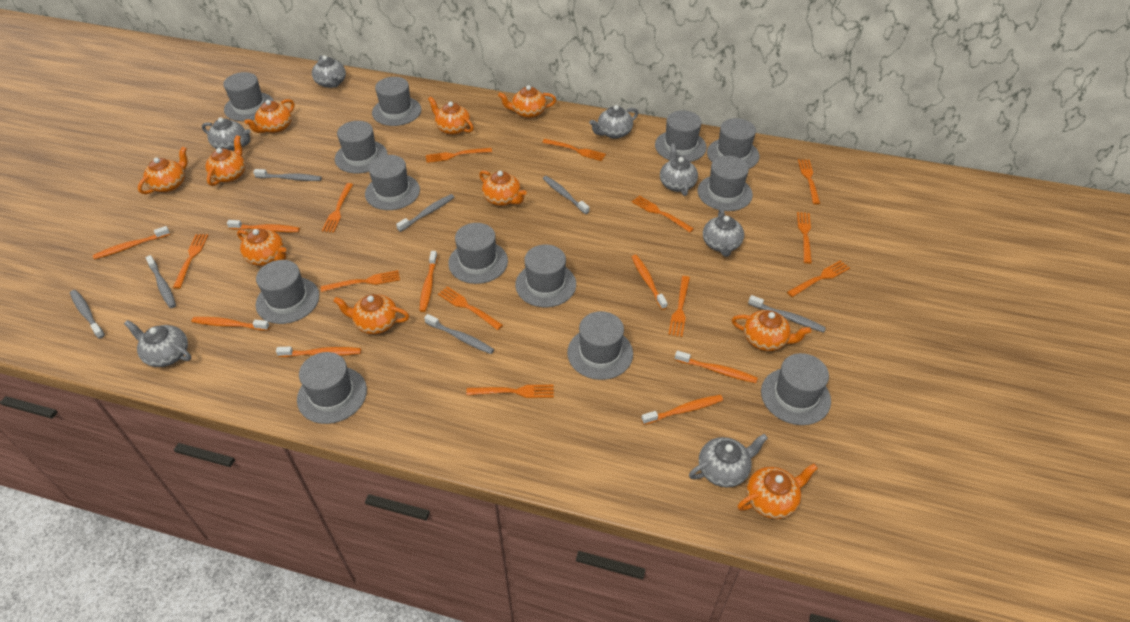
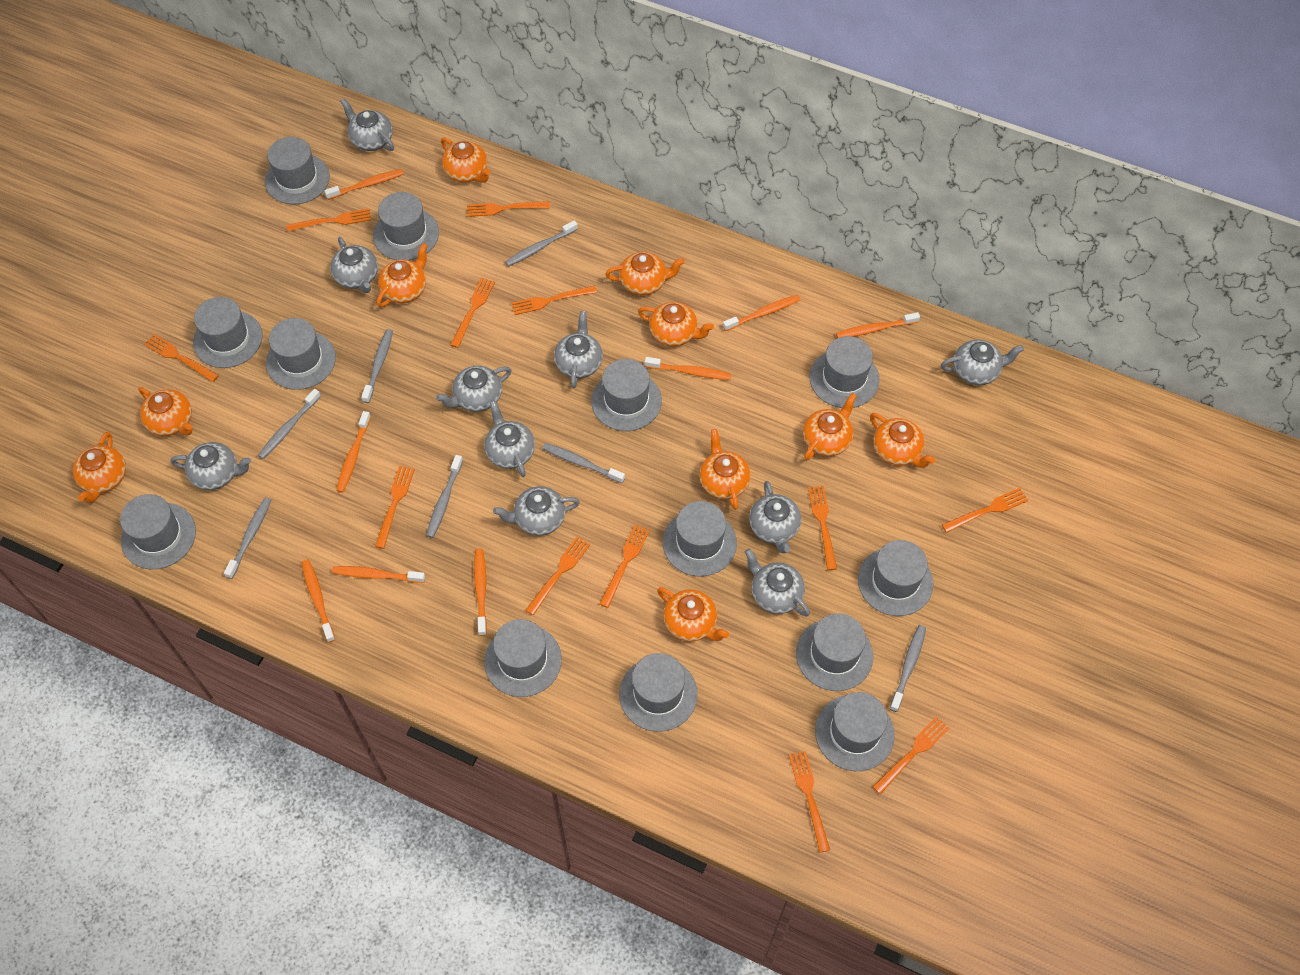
grey teapot: 7 -> 10

